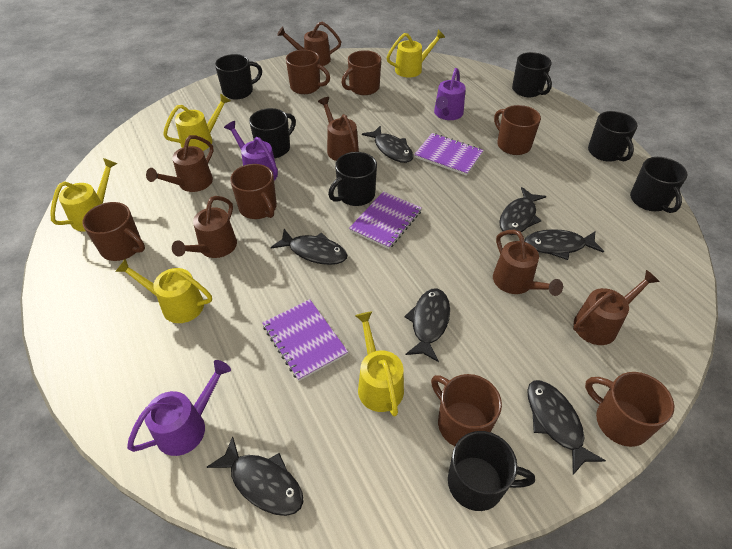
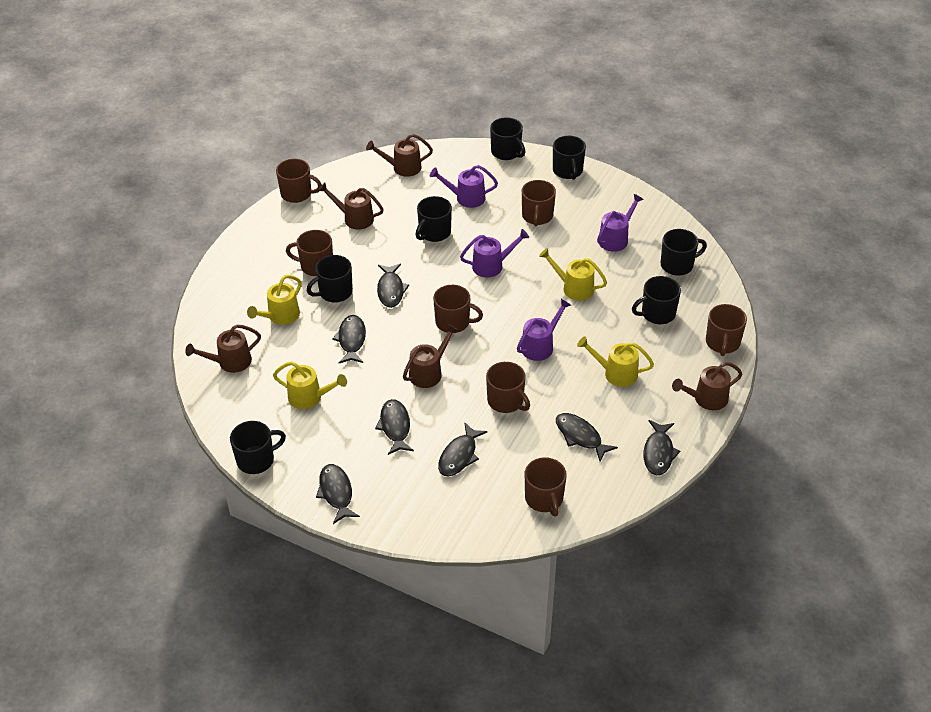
brown watering can: 6 -> 5
purple notebook: 3 -> 0
purple watering can: 3 -> 4
yellow watering can: 5 -> 4

